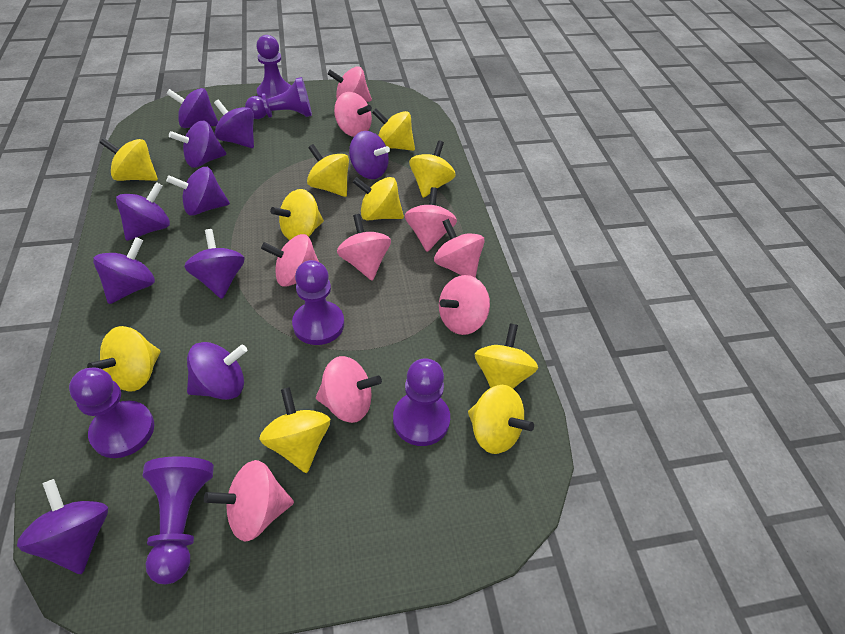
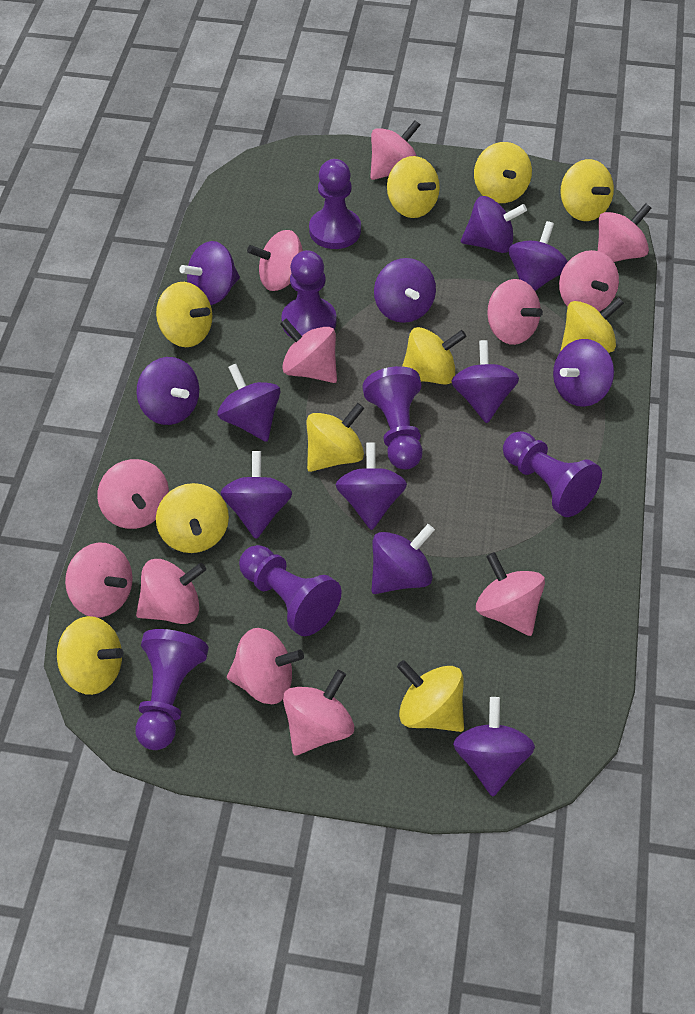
pink spinning top: 9 -> 12
purple spinning top: 10 -> 12

